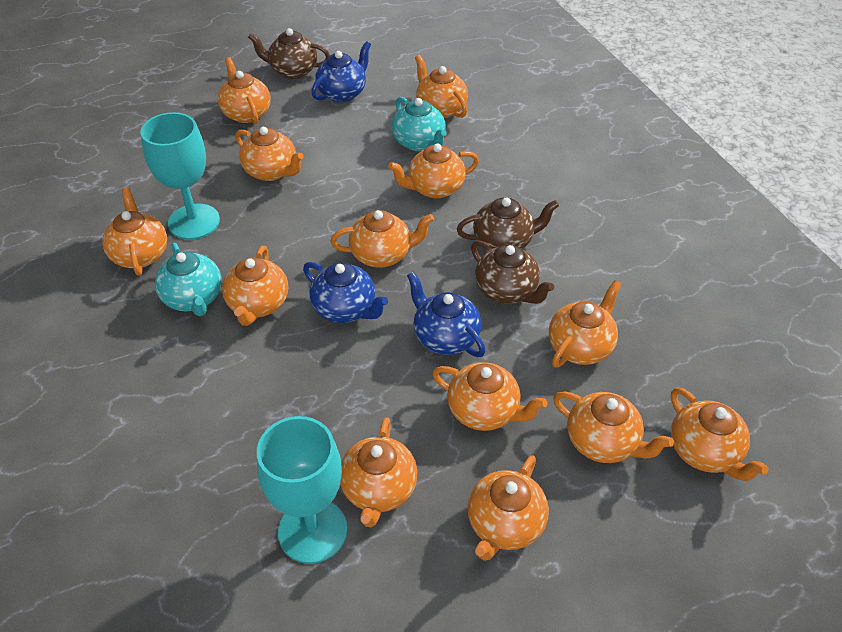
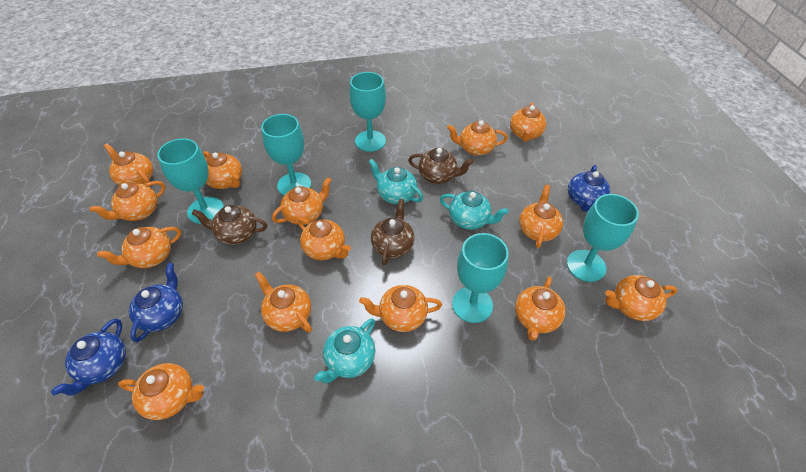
orange teapot: 13 -> 14
turquoise goblet: 2 -> 5
turquoise teapot: 2 -> 3

